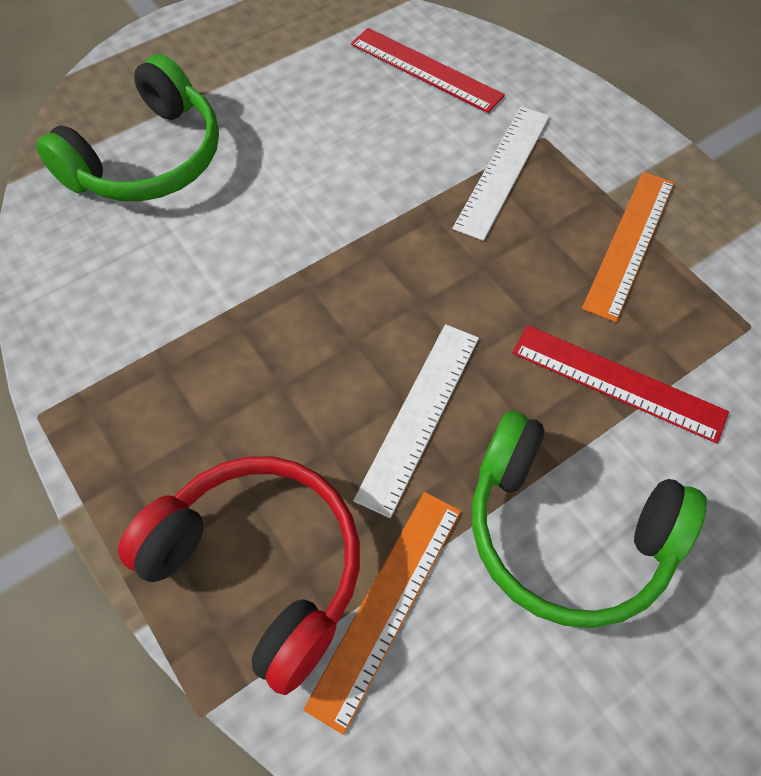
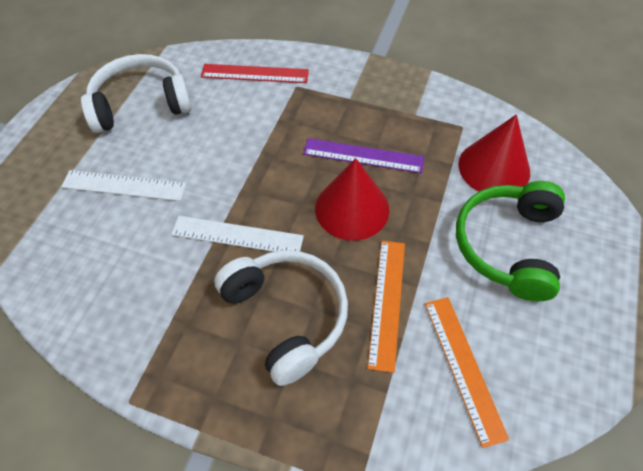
green headphones: 2 -> 1
purple ruler: 0 -> 1
red cone: 0 -> 2
red headphones: 1 -> 0
red ruler: 2 -> 1
white headphones: 0 -> 2

